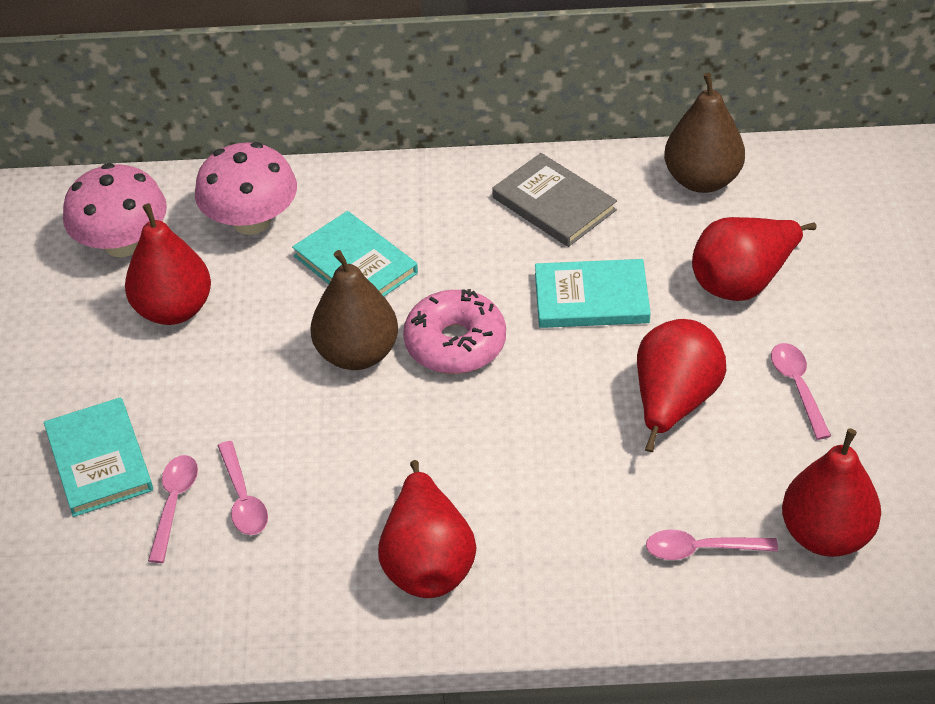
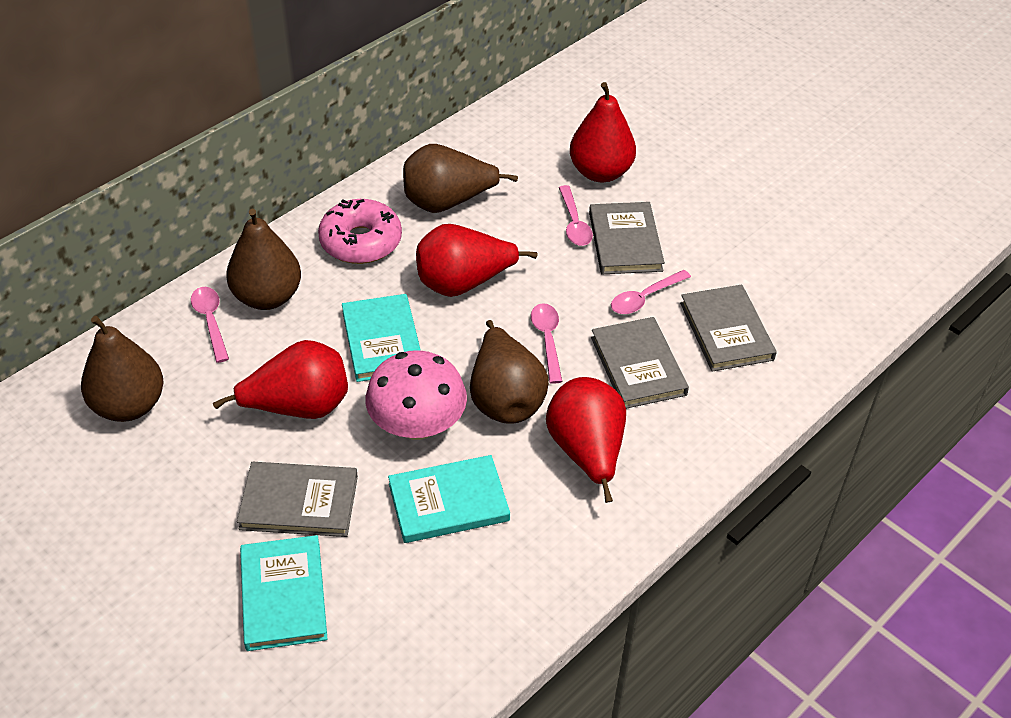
brown pear: 2 -> 4
grey book: 1 -> 4
pink mushroom: 2 -> 1
red pear: 5 -> 4

